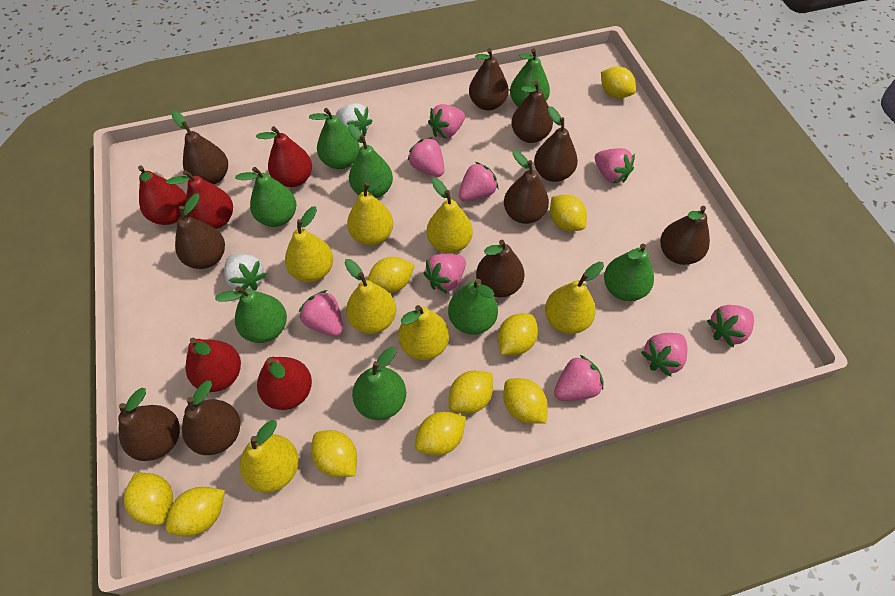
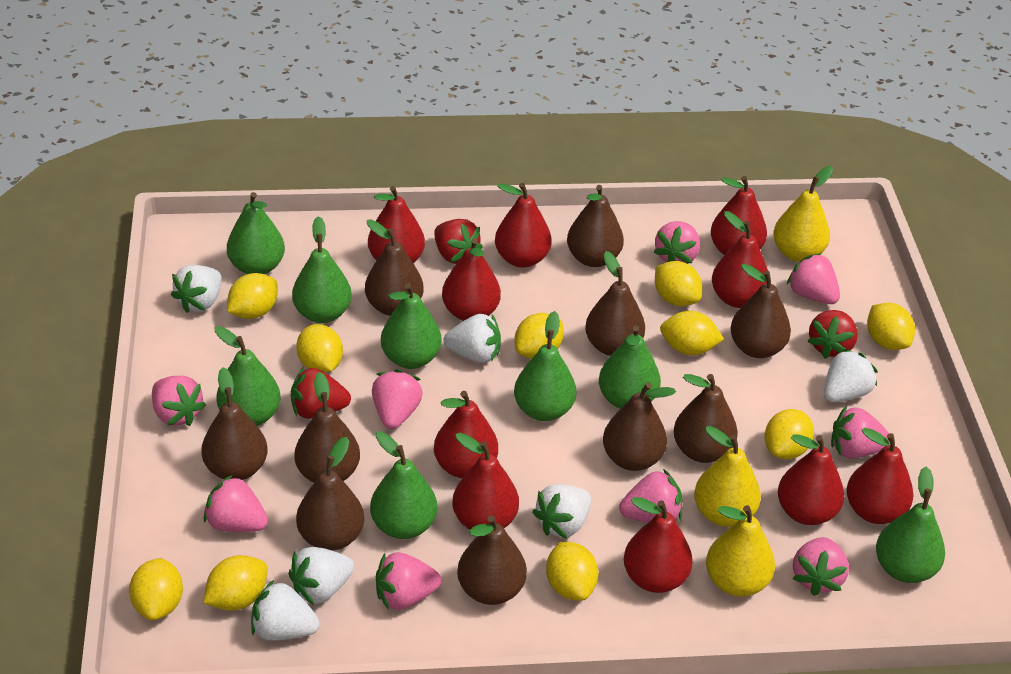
red pear: 5 -> 10
red strawberry: 0 -> 3
white strawberry: 2 -> 6
yellow pear: 7 -> 3

